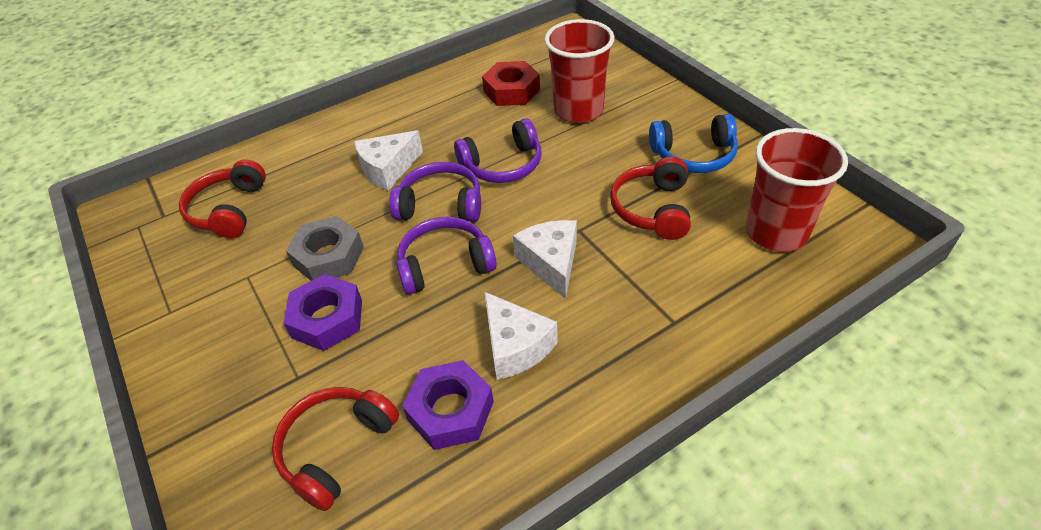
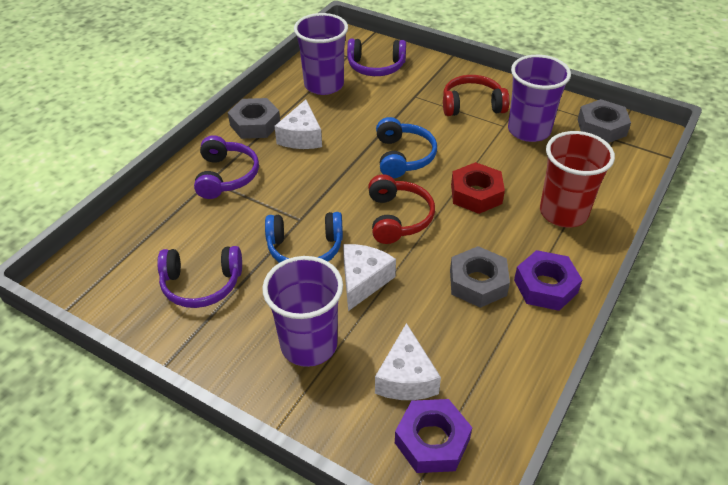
blue headphones: 1 -> 2
grey nut: 1 -> 3
purple cup: 0 -> 3
red cup: 2 -> 1
red headphones: 3 -> 2

